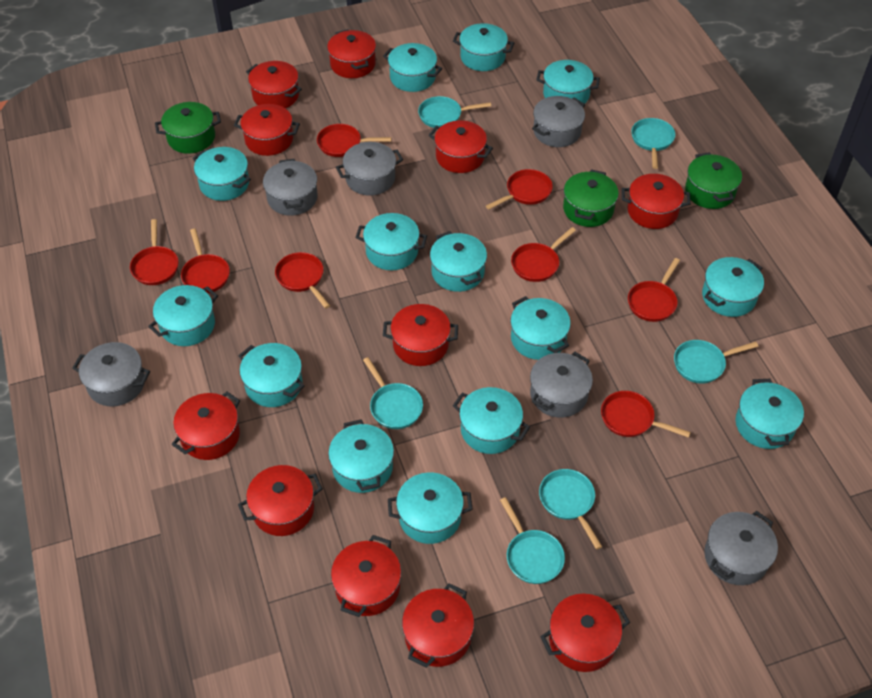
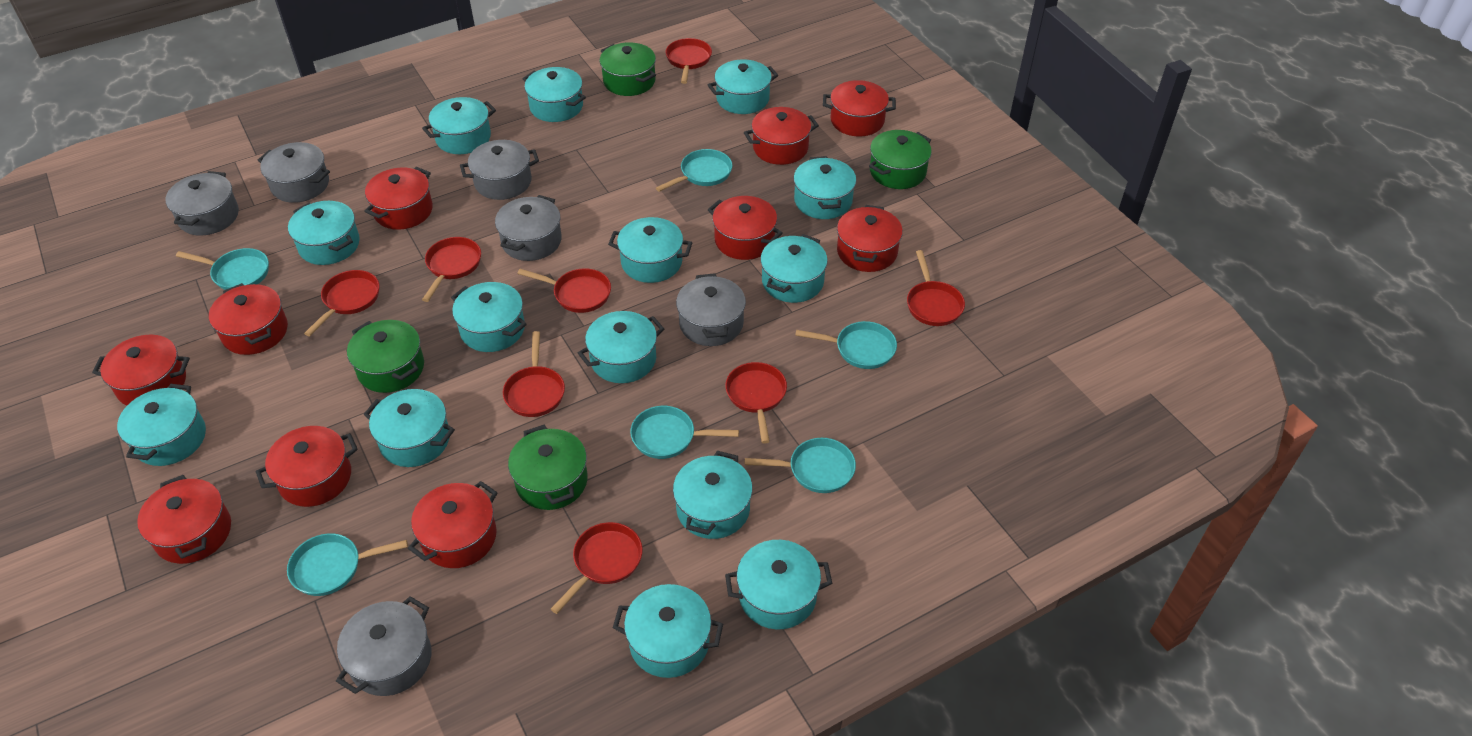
green pot: 3 -> 4
red pot: 11 -> 10

